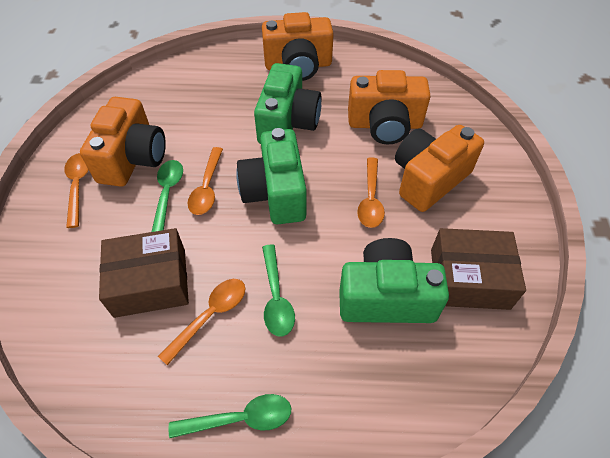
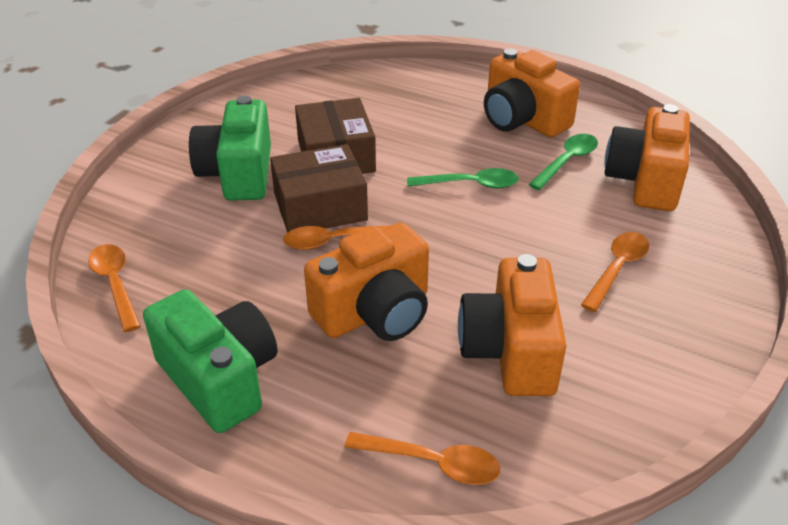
green camera: 3 -> 2
green spoon: 3 -> 2

